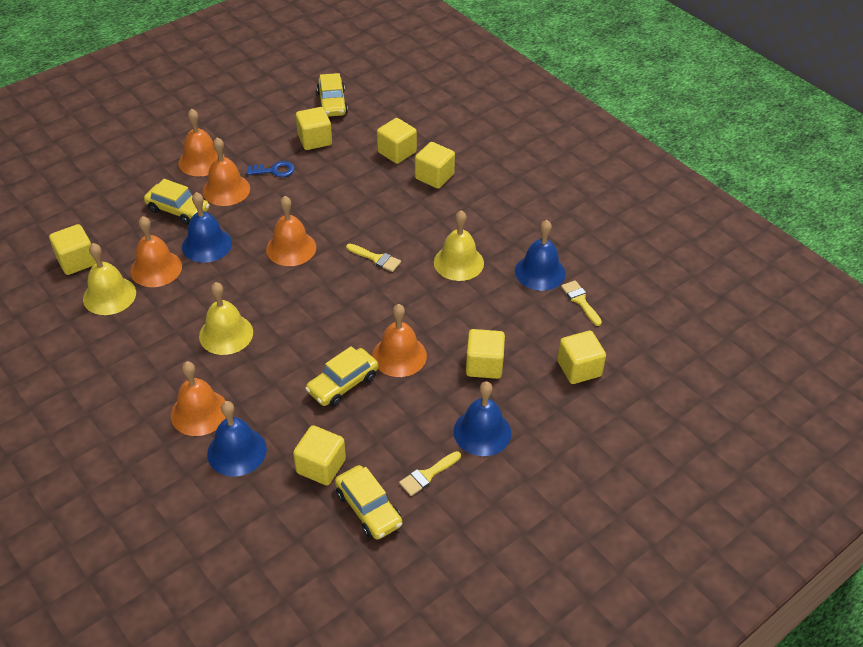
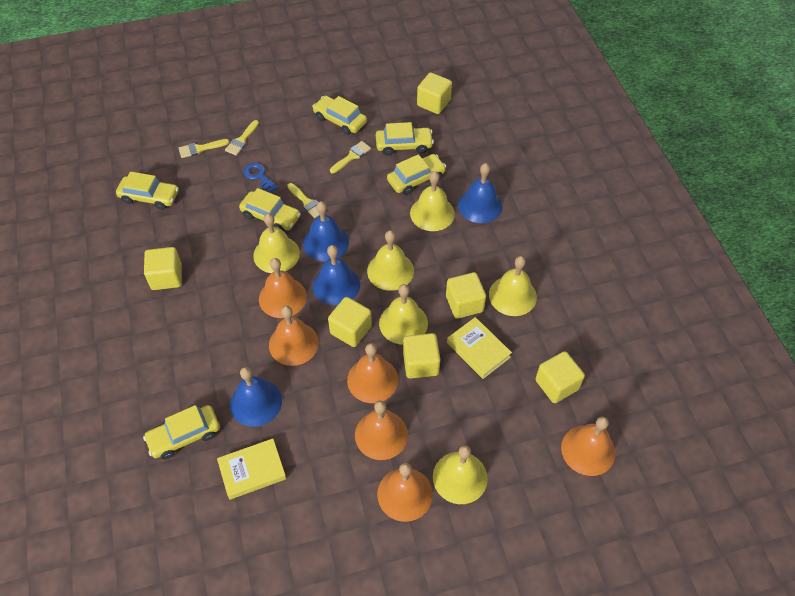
yellow bell: 3 -> 6
yellow book: 0 -> 2
yellow brush: 3 -> 4
yellow car: 4 -> 6
yellow cube: 7 -> 6

